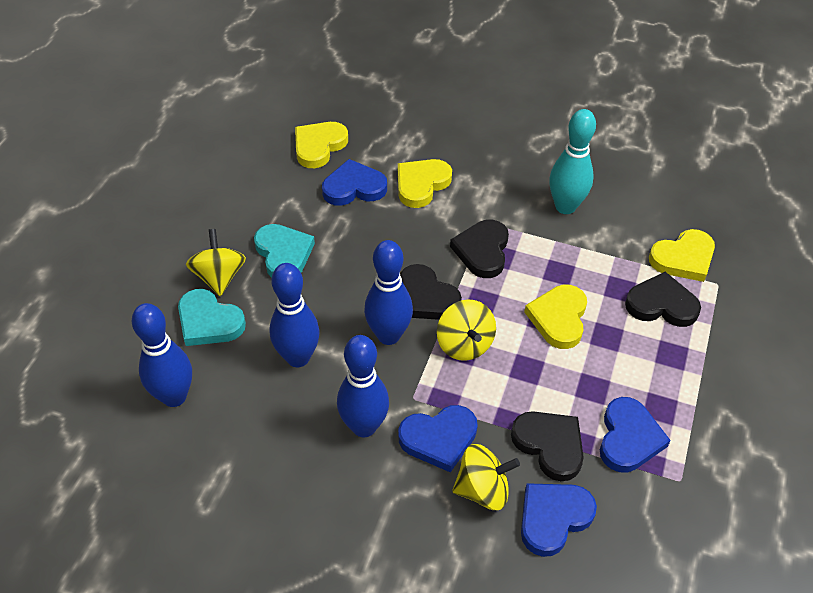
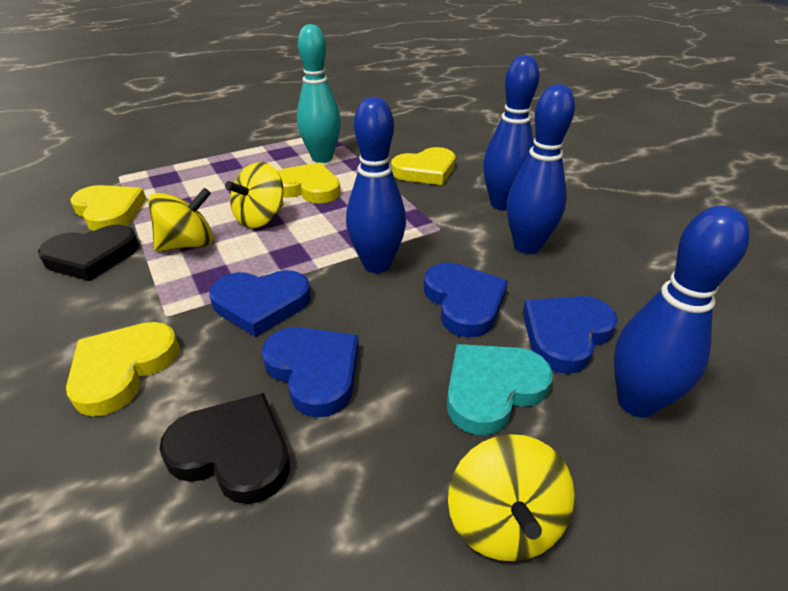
black heart: 4 -> 2
turquoise heart: 2 -> 1

